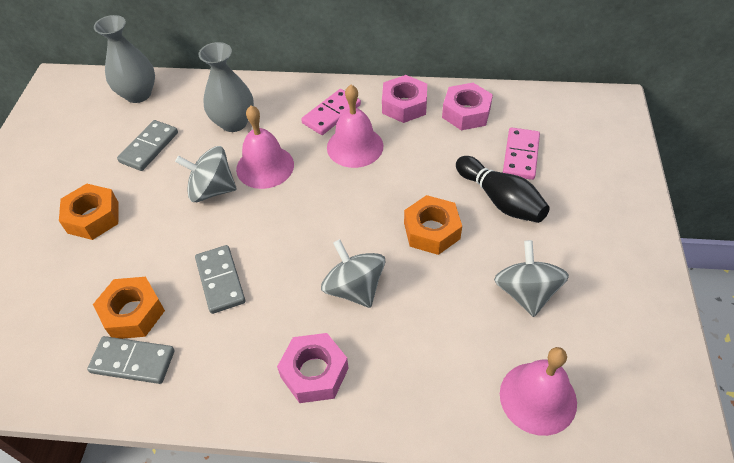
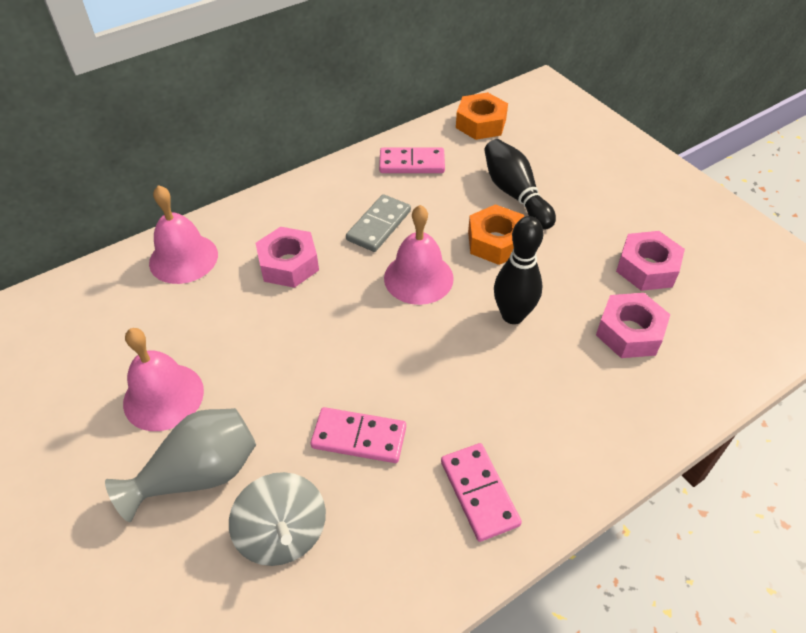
black bowling pin: 1 -> 2
grey domino: 3 -> 1
grey spinning top: 3 -> 1
grey vase: 2 -> 1
orange nut: 3 -> 2
pink domino: 2 -> 3

